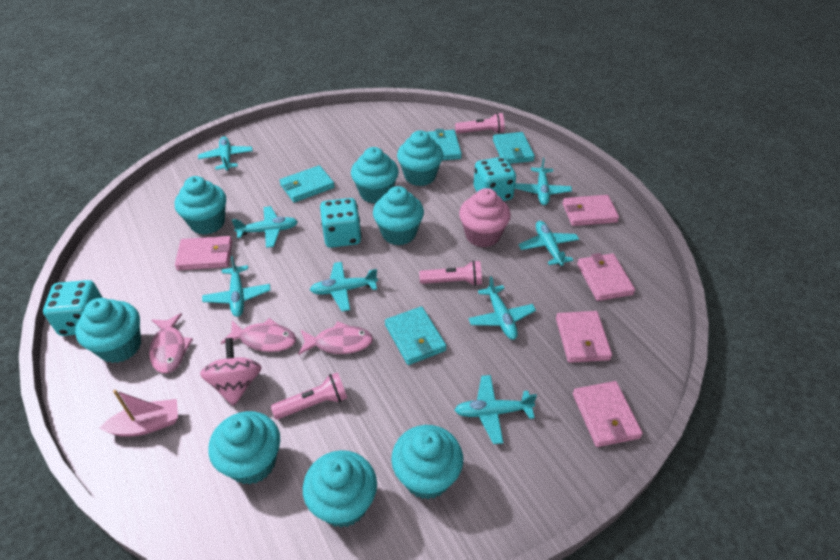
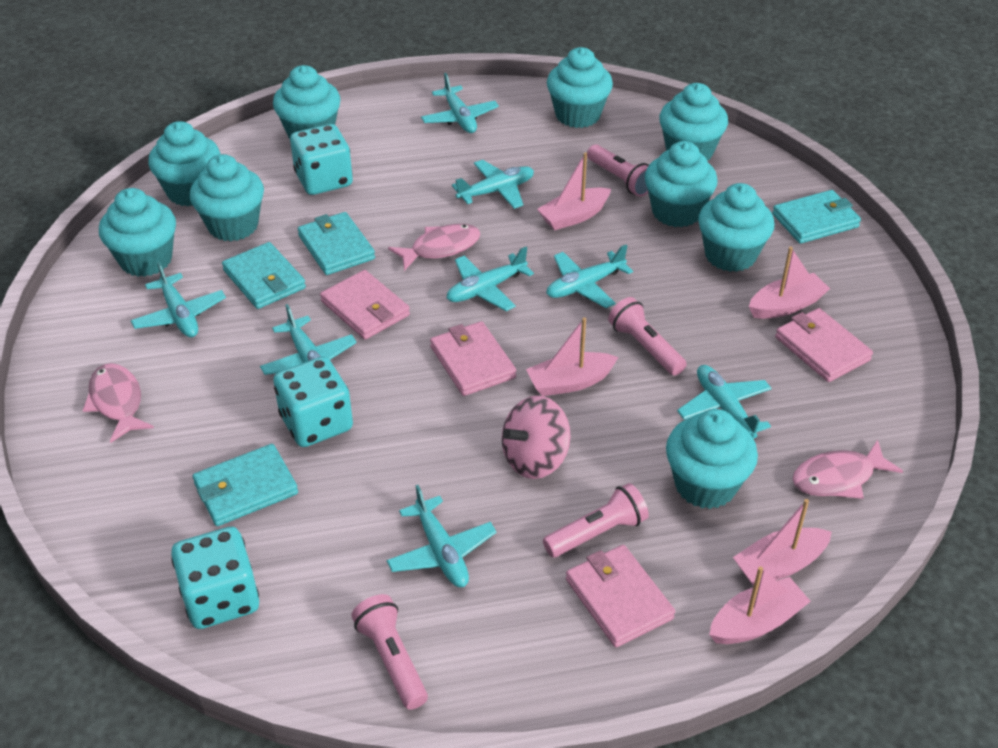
pink boat: 1 -> 5
pink cupcake: 1 -> 0
pink flashlight: 3 -> 4
pink wallet: 5 -> 4
turquoise cupcake: 8 -> 9

